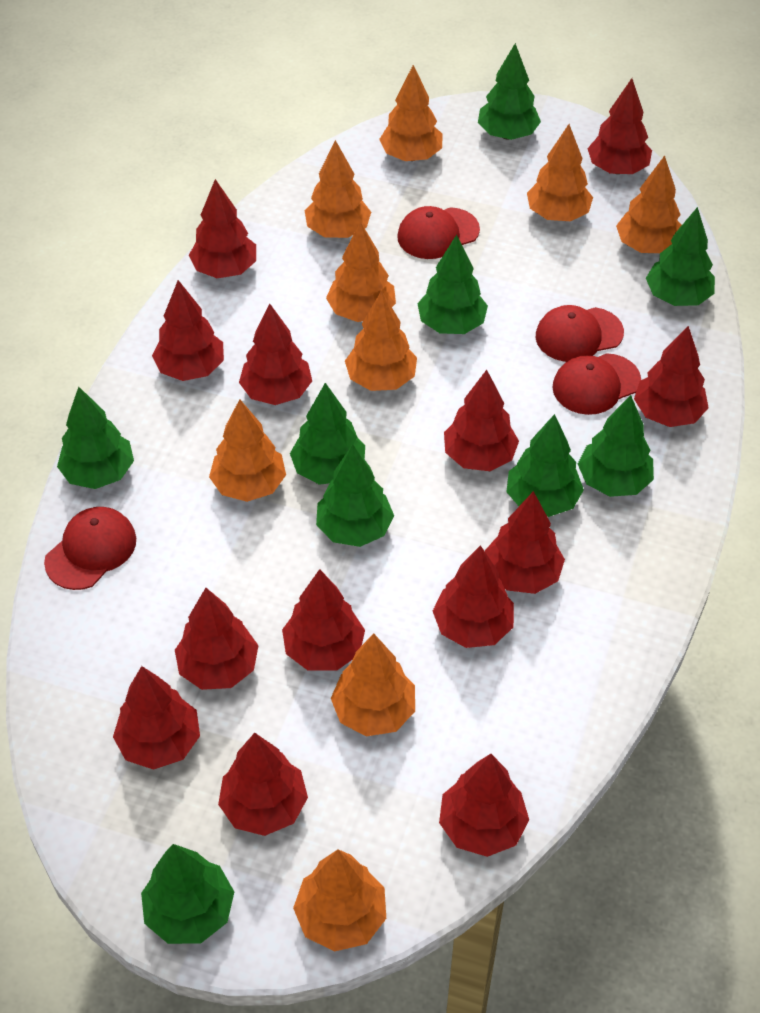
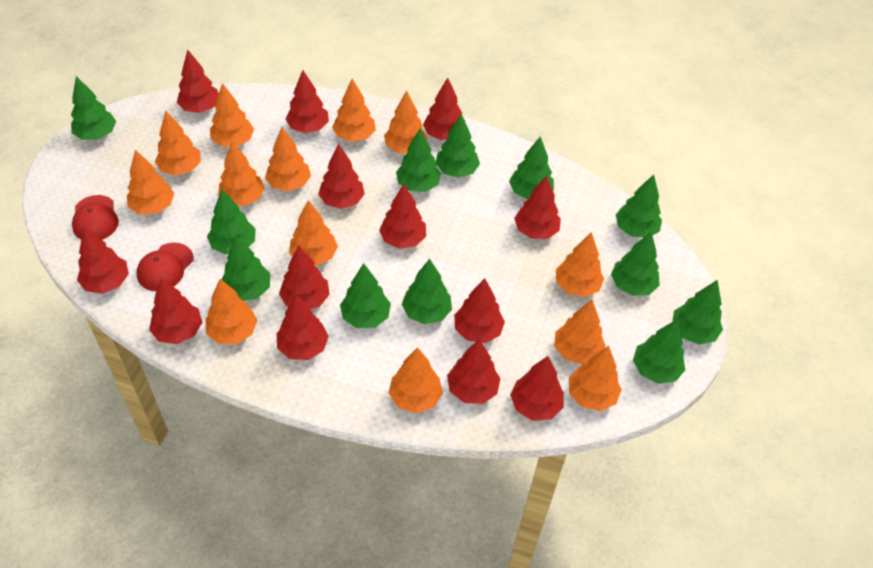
green tree: 9 -> 12
orange tree: 9 -> 13
red cap: 4 -> 2

